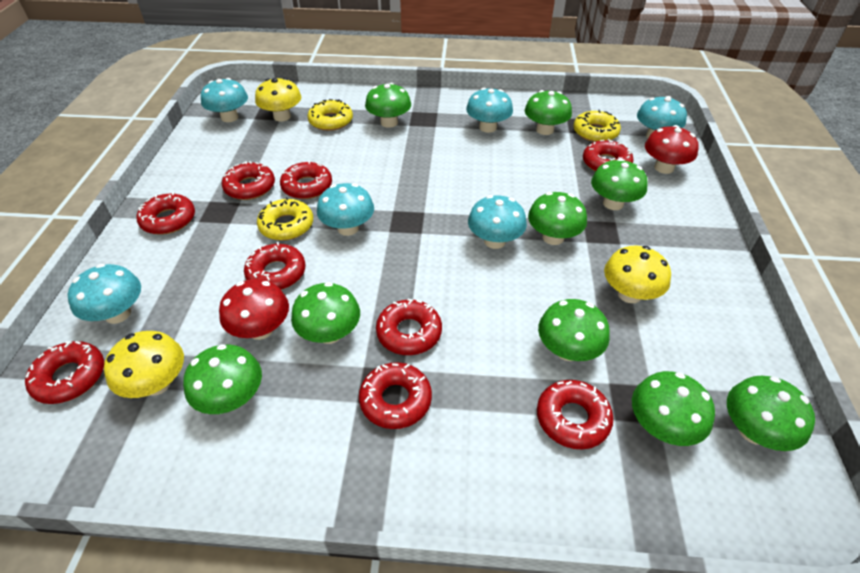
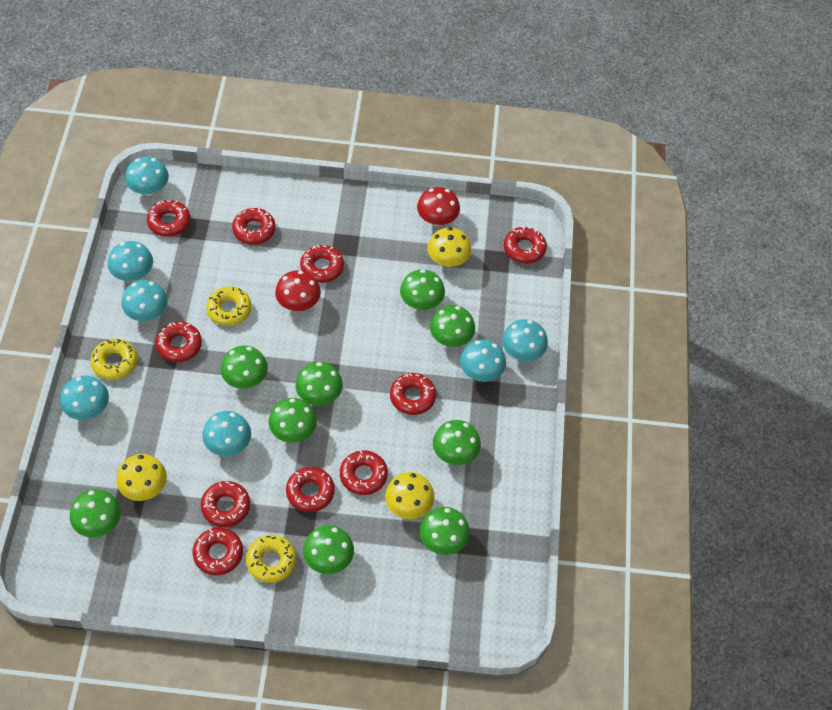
red donut: 9 -> 10
turquoise mushroom: 6 -> 7

